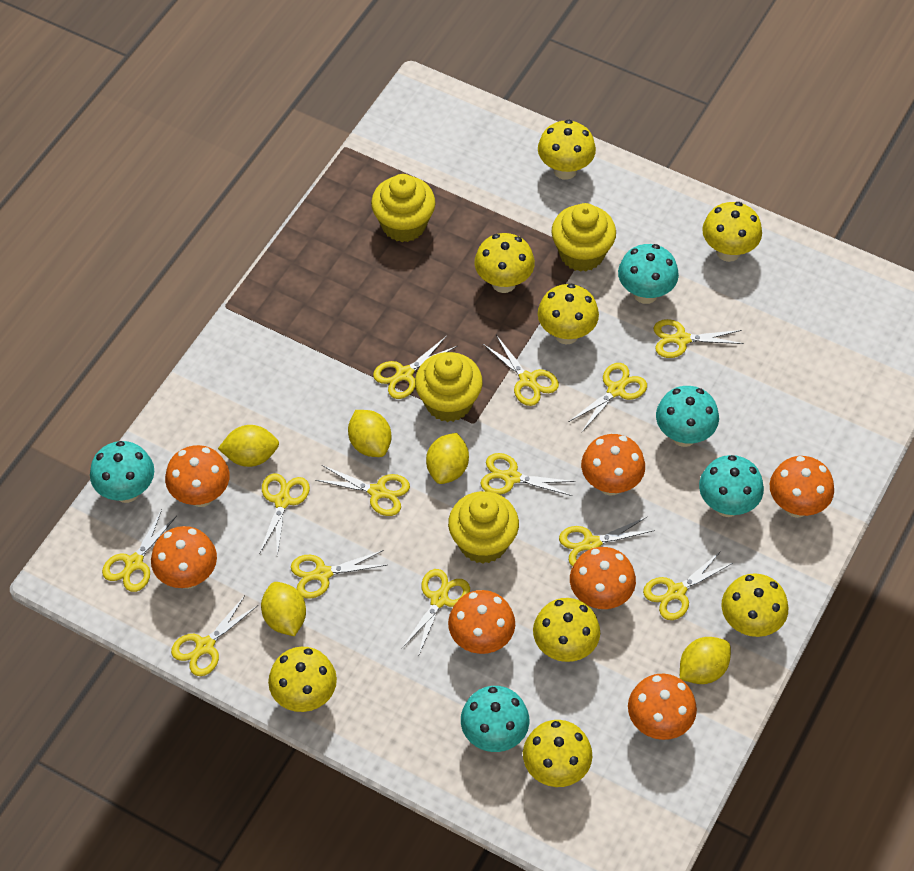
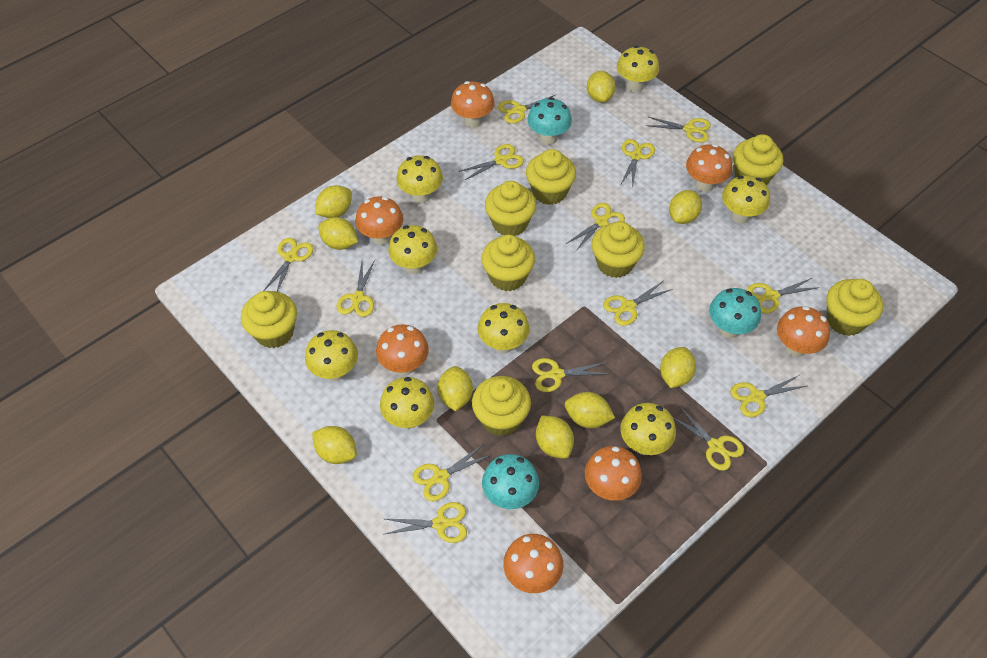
turquoise mushroom: 5 -> 3
yellow cupcake: 4 -> 8
yellow lemon: 5 -> 9
yellow scissors: 13 -> 14

